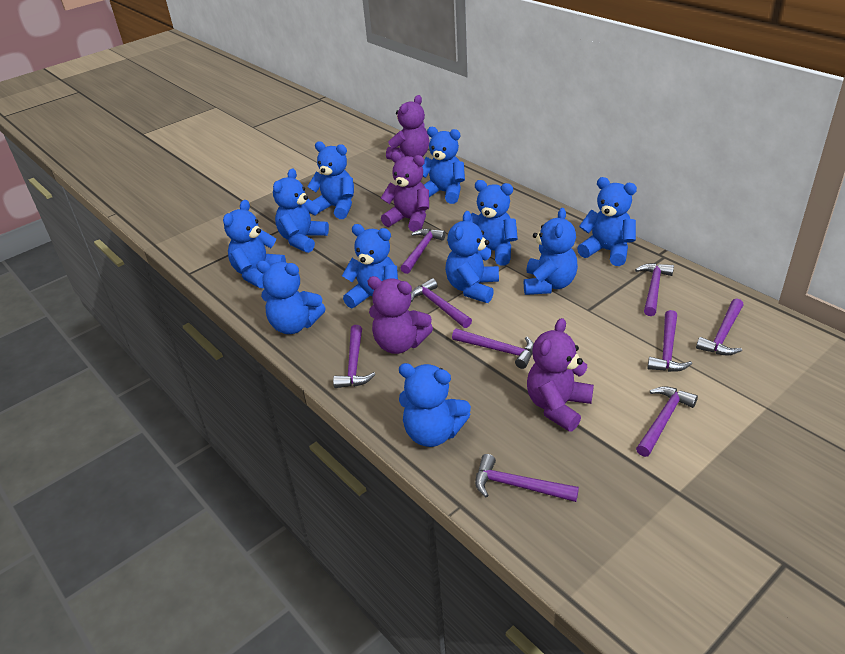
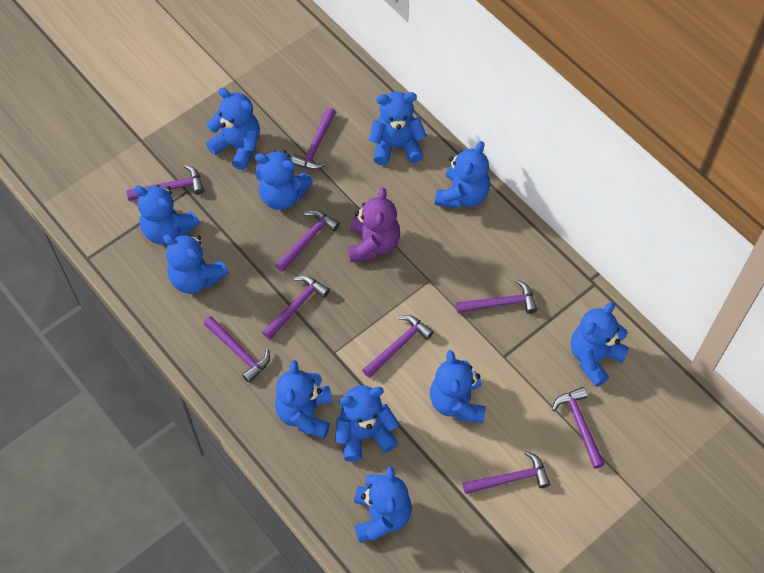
purple teddy bear: 4 -> 1

